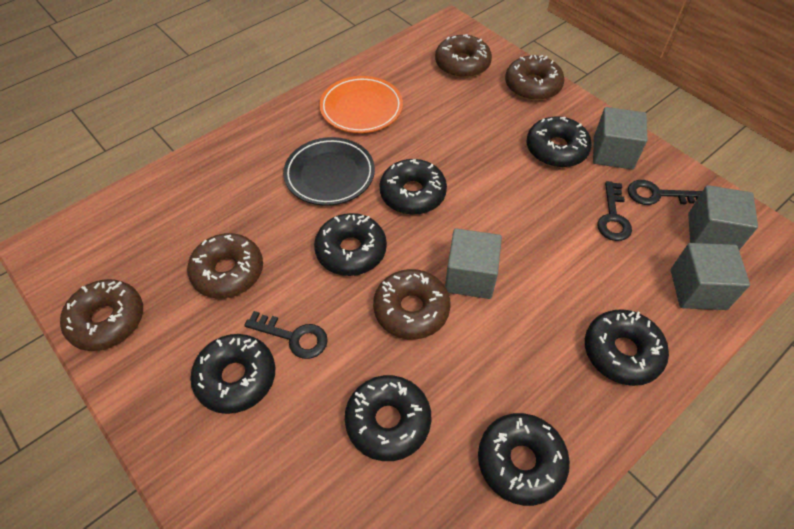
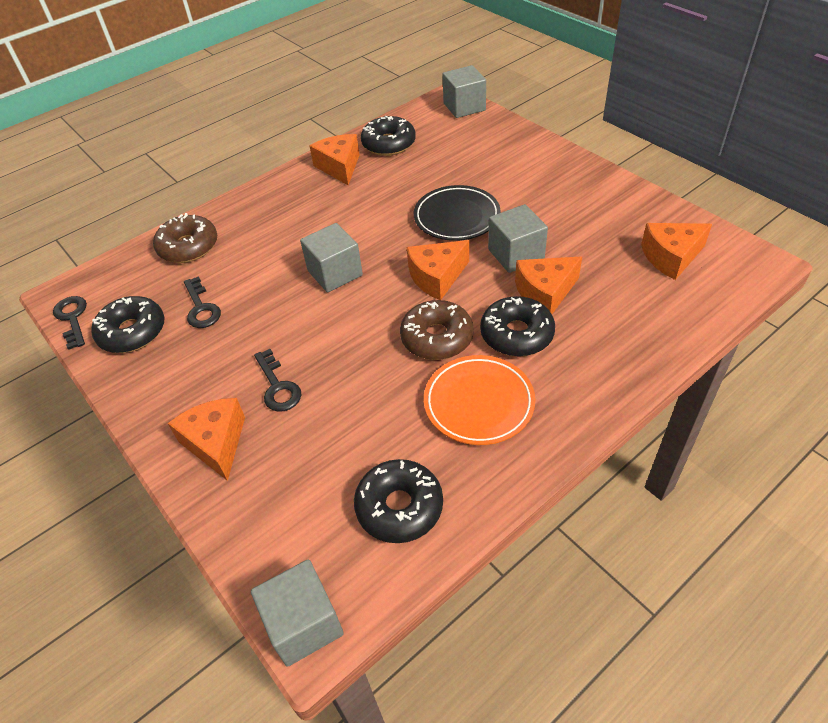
black donut: 7 -> 4
brown donut: 5 -> 2
orange cheese: 0 -> 5

